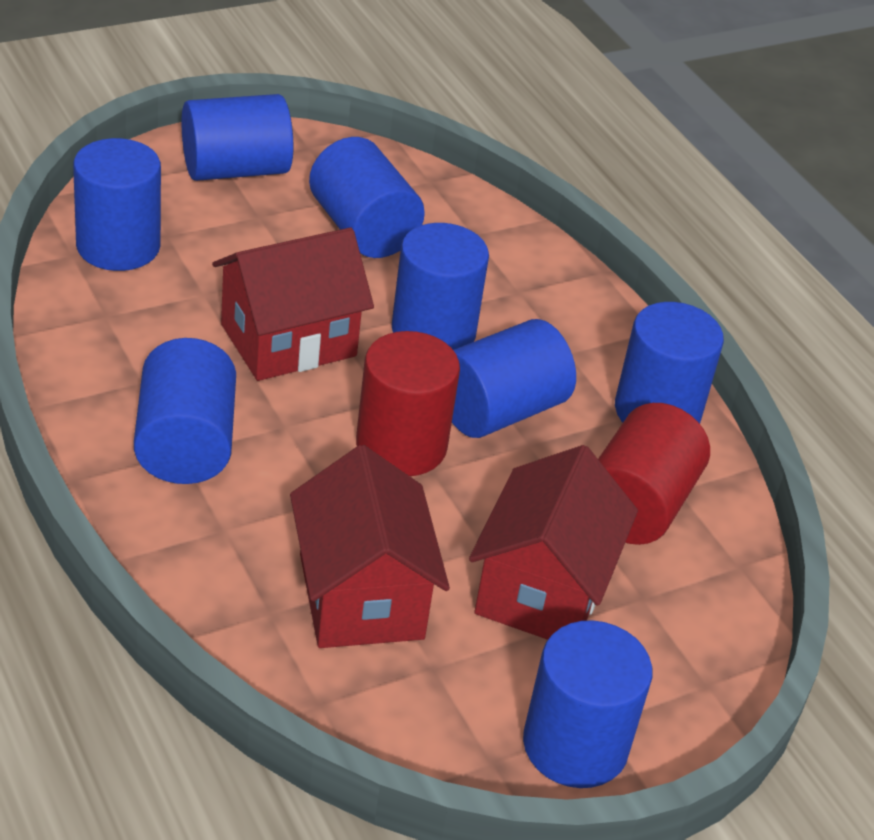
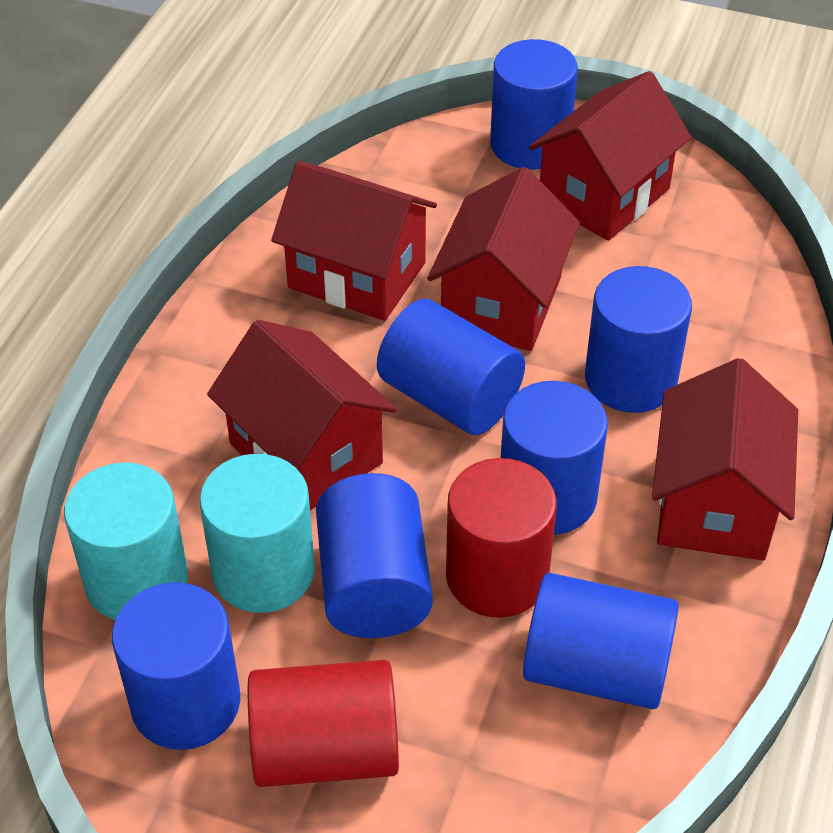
blue cylinder: 8 -> 7
red house: 3 -> 5
turquoise cylinder: 0 -> 2

